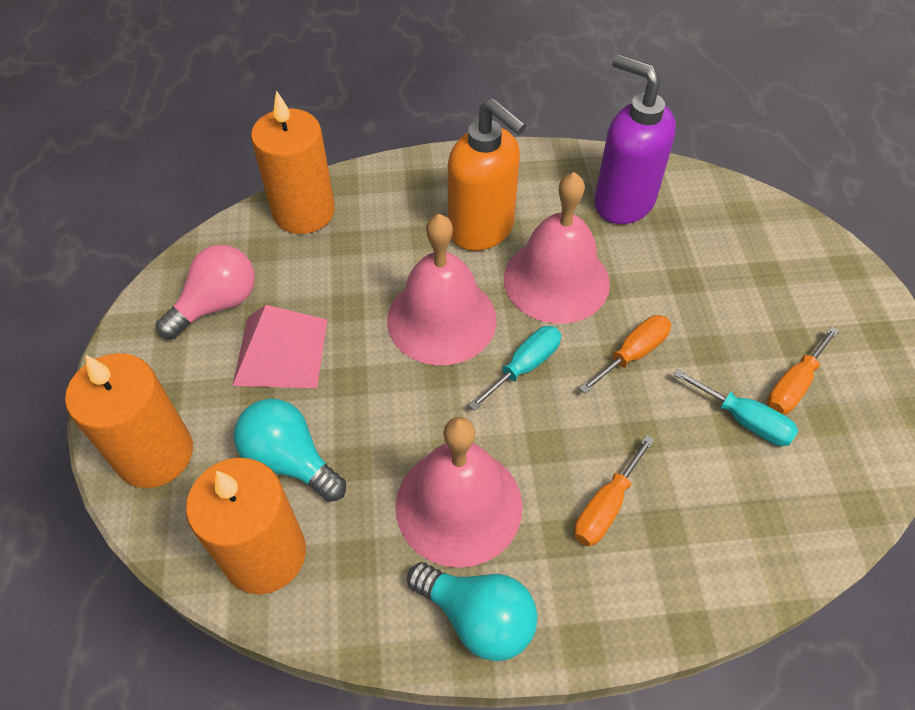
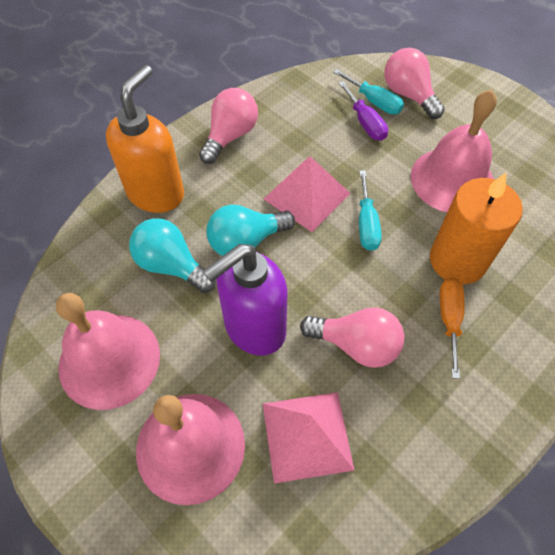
orange candle: 3 -> 1
orange screwdriver: 3 -> 1
pink light bulb: 1 -> 3
pink pyramid: 1 -> 2
purple screwdriver: 0 -> 1

